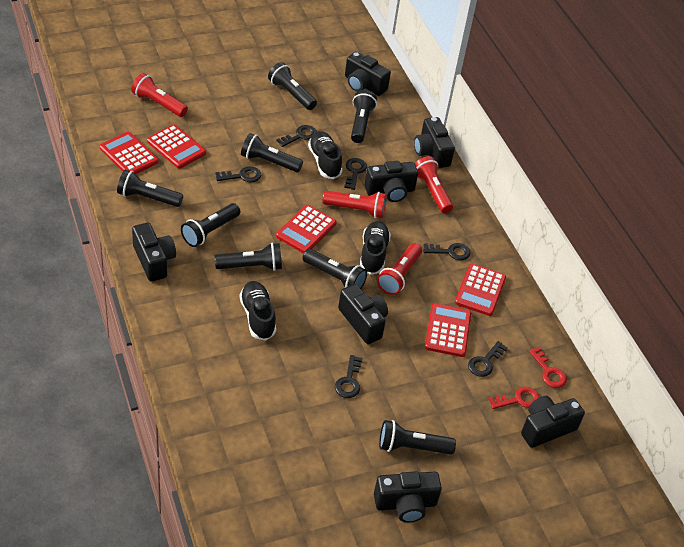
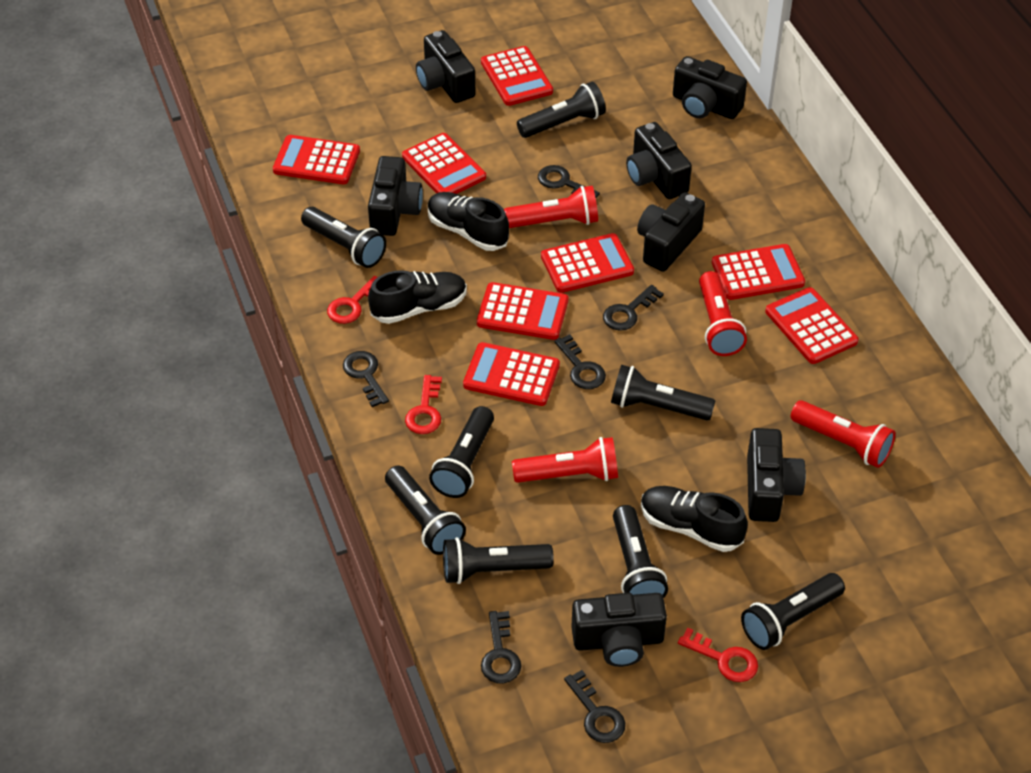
red calculator: 5 -> 8
red key: 2 -> 3

